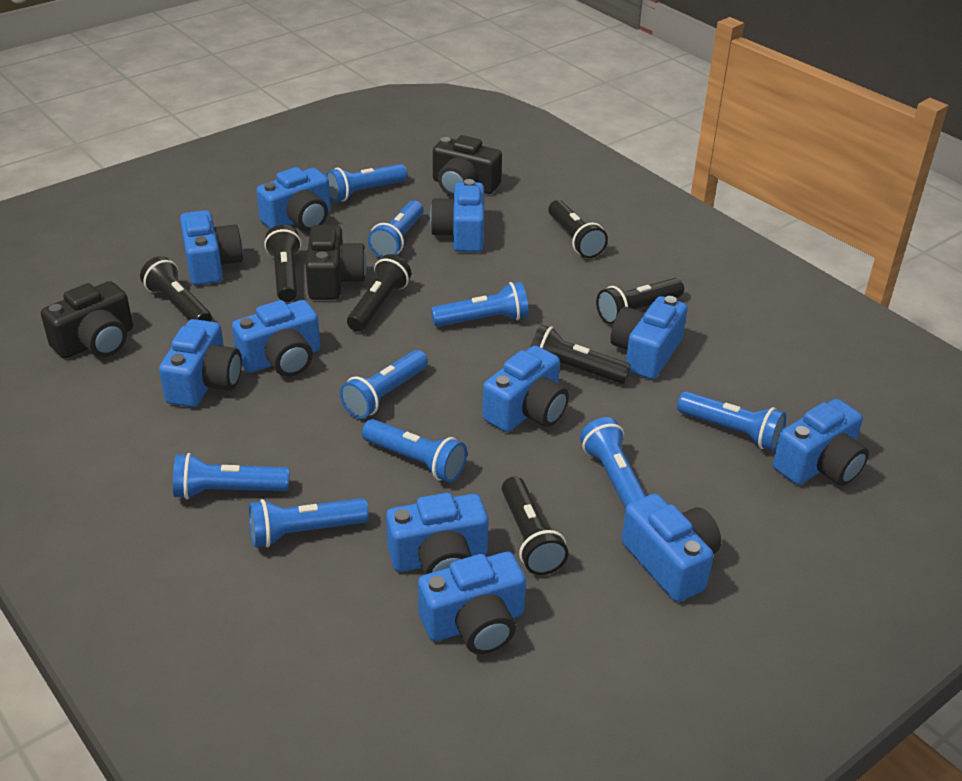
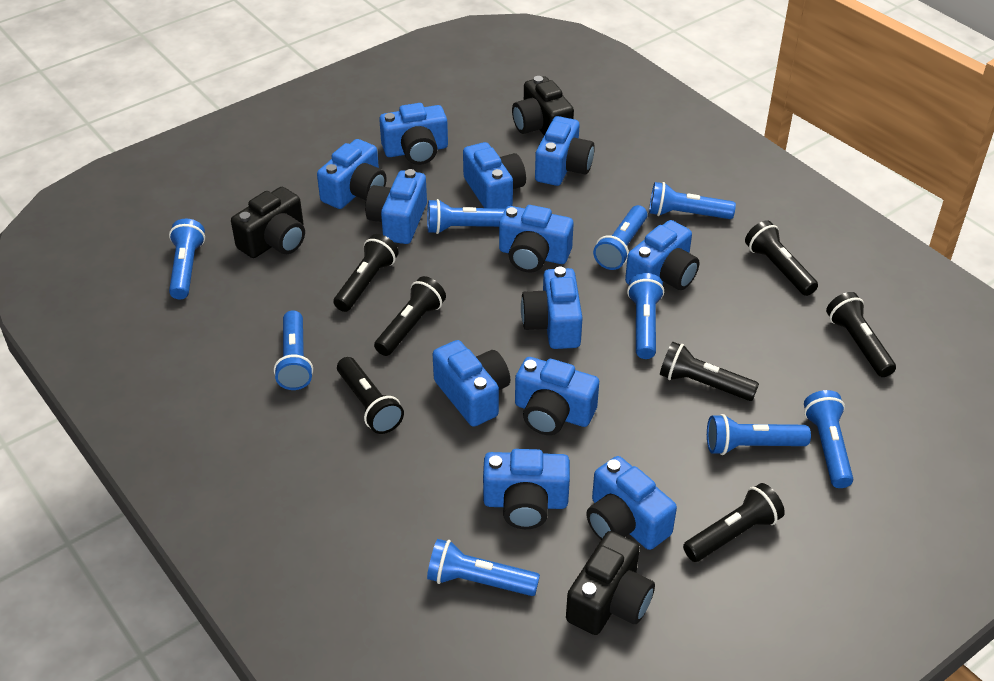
blue camera: 11 -> 12

